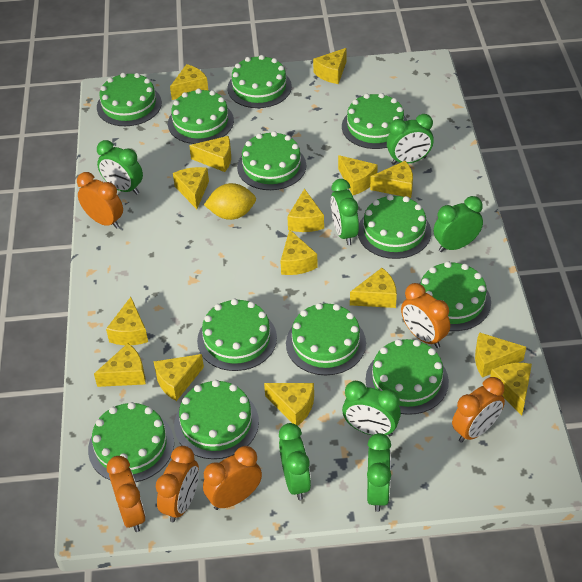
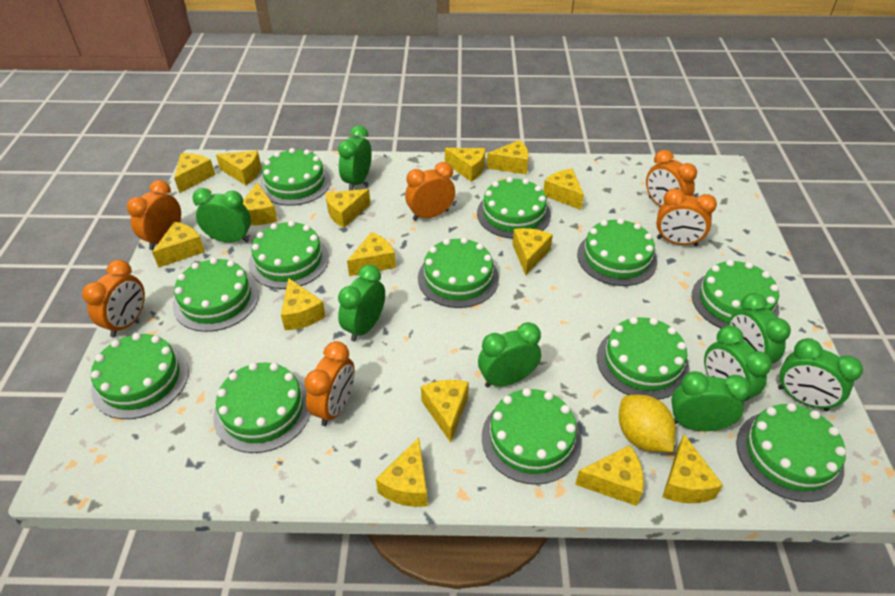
green clock: 7 -> 8

